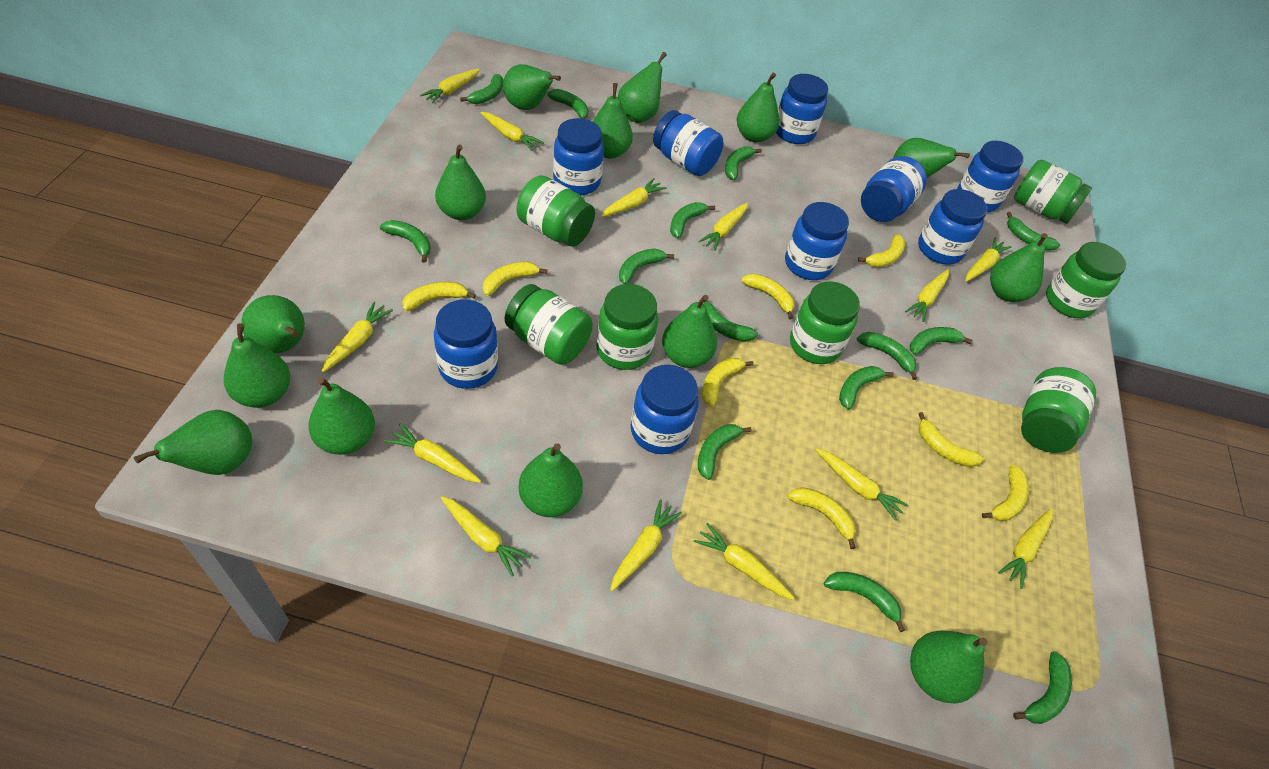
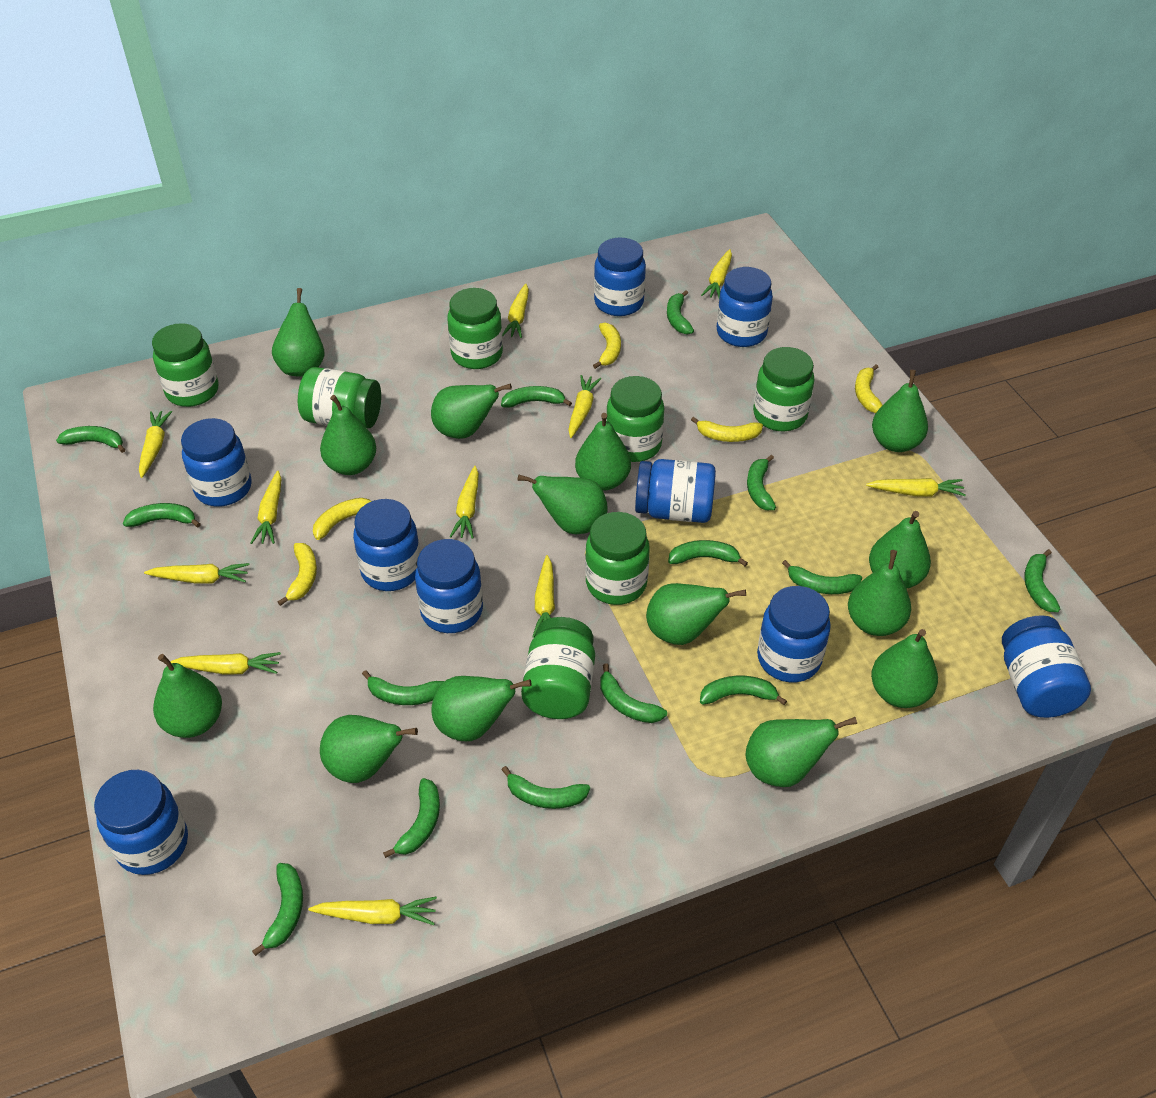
yellow banana: 8 -> 5
yellow carrot: 13 -> 11

